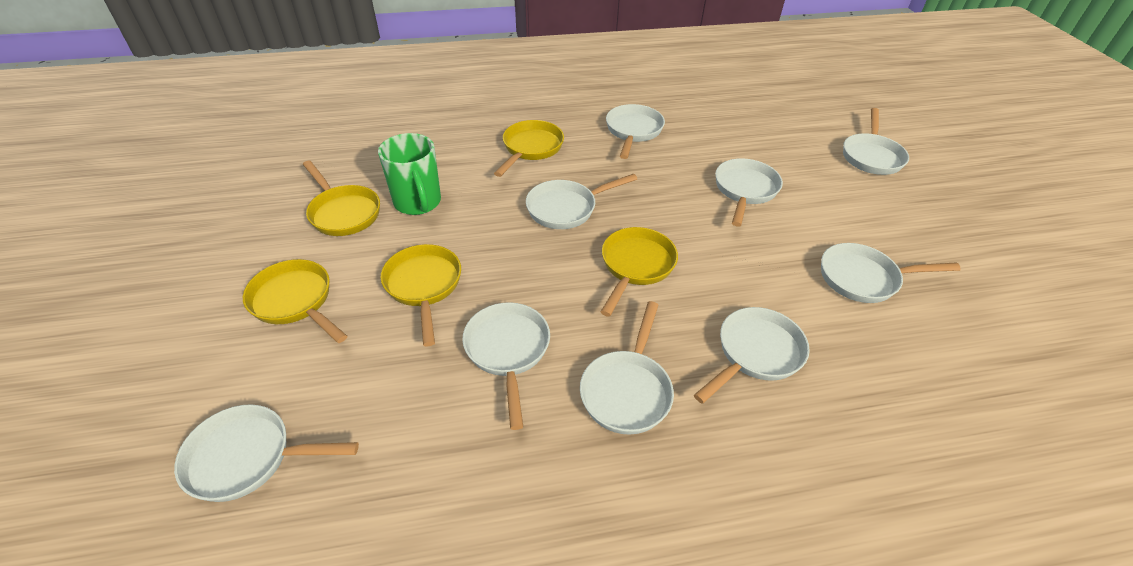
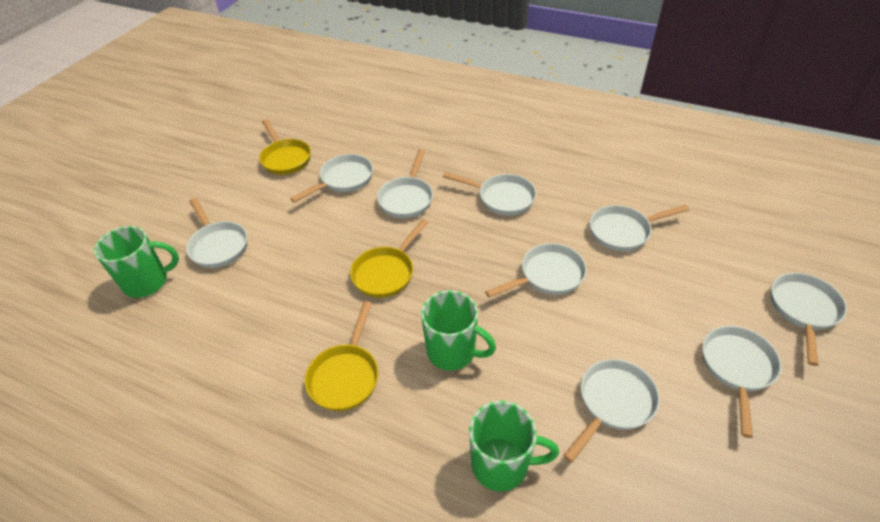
green mug: 1 -> 3
yellow pan: 5 -> 3

